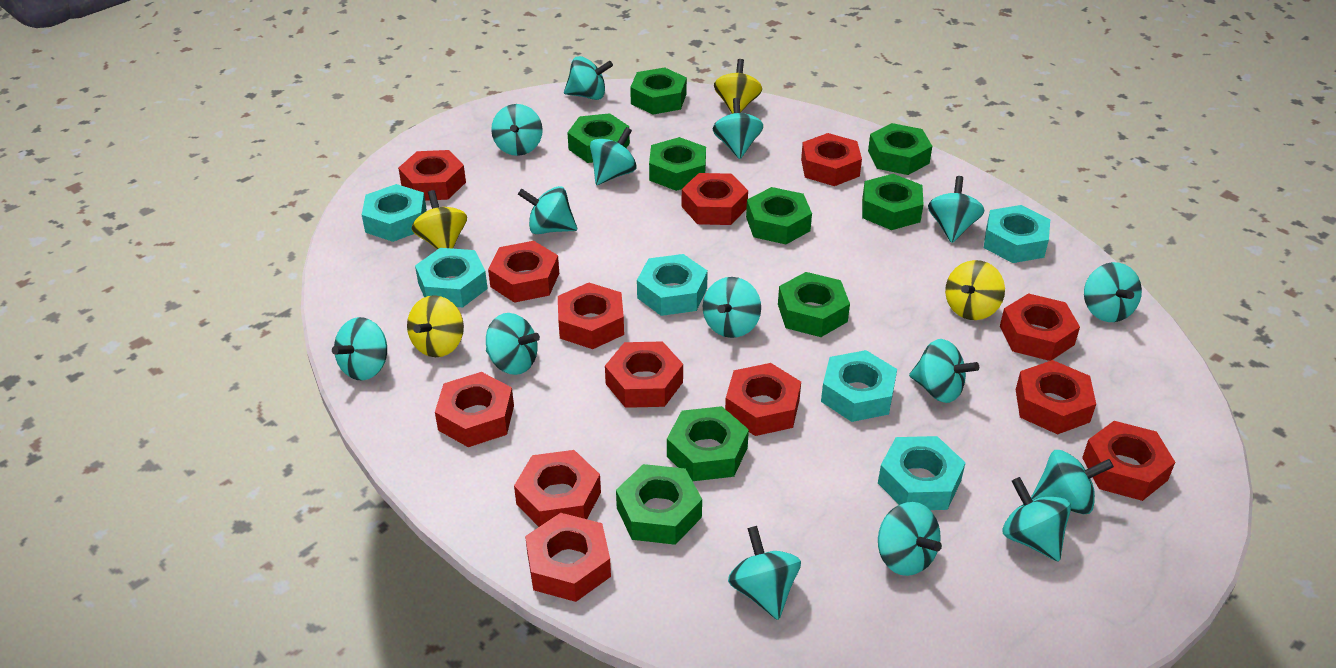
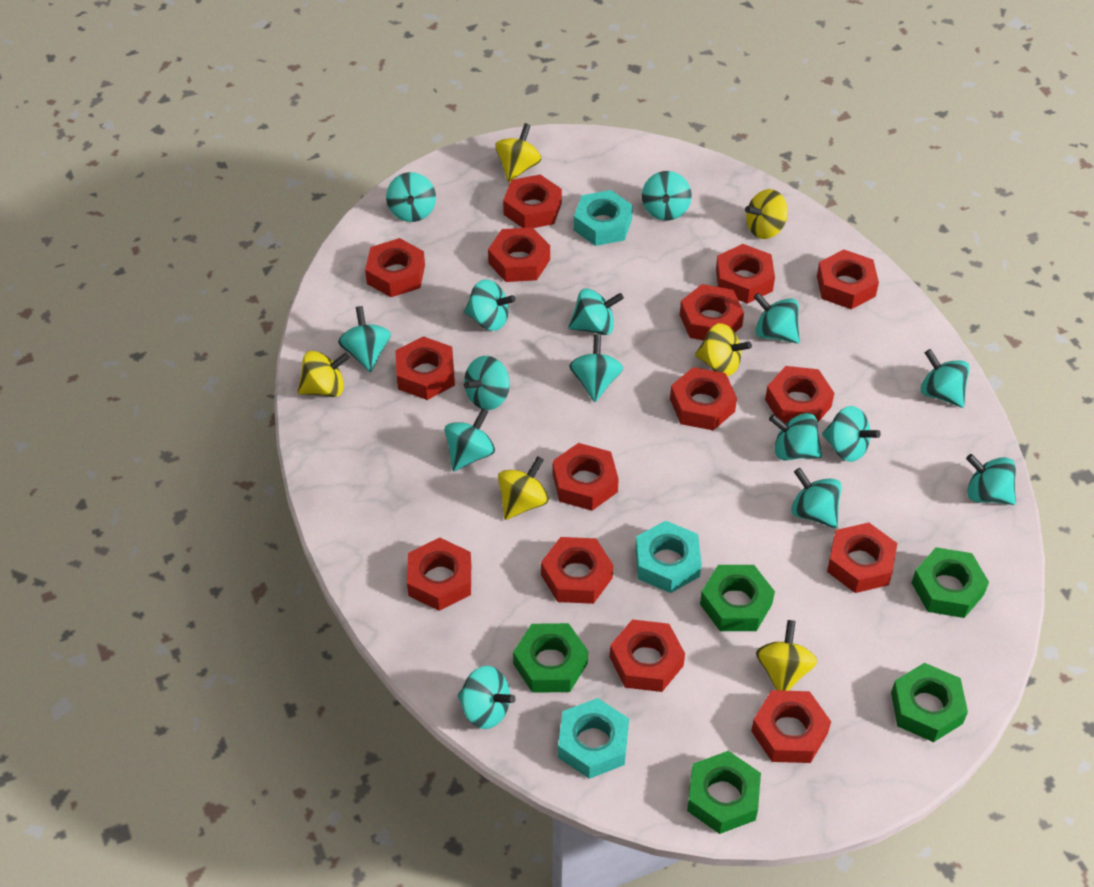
green nut: 9 -> 5
red nut: 13 -> 15
turquoise nut: 6 -> 3
yellow spinning top: 4 -> 6

